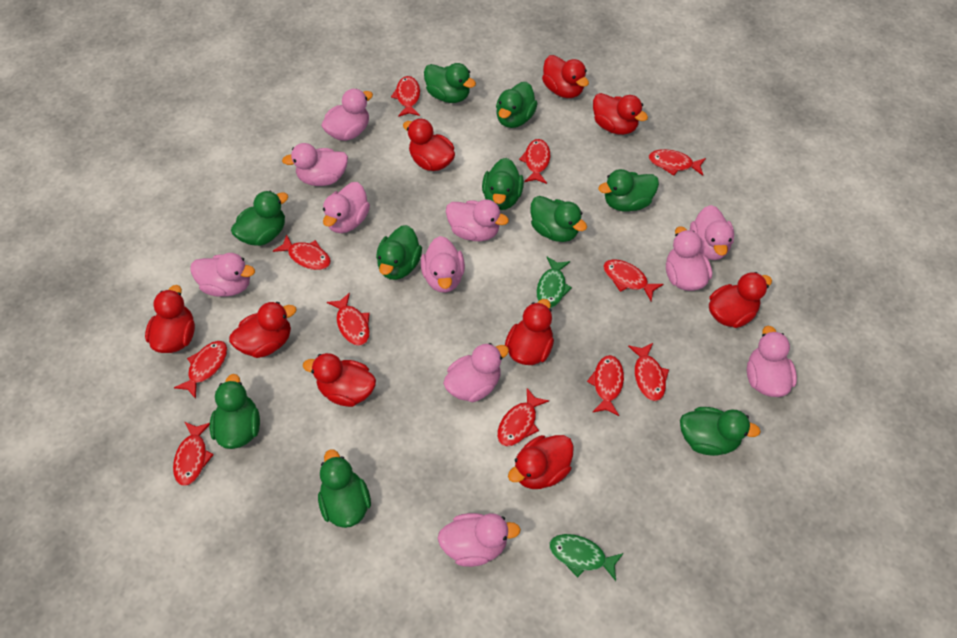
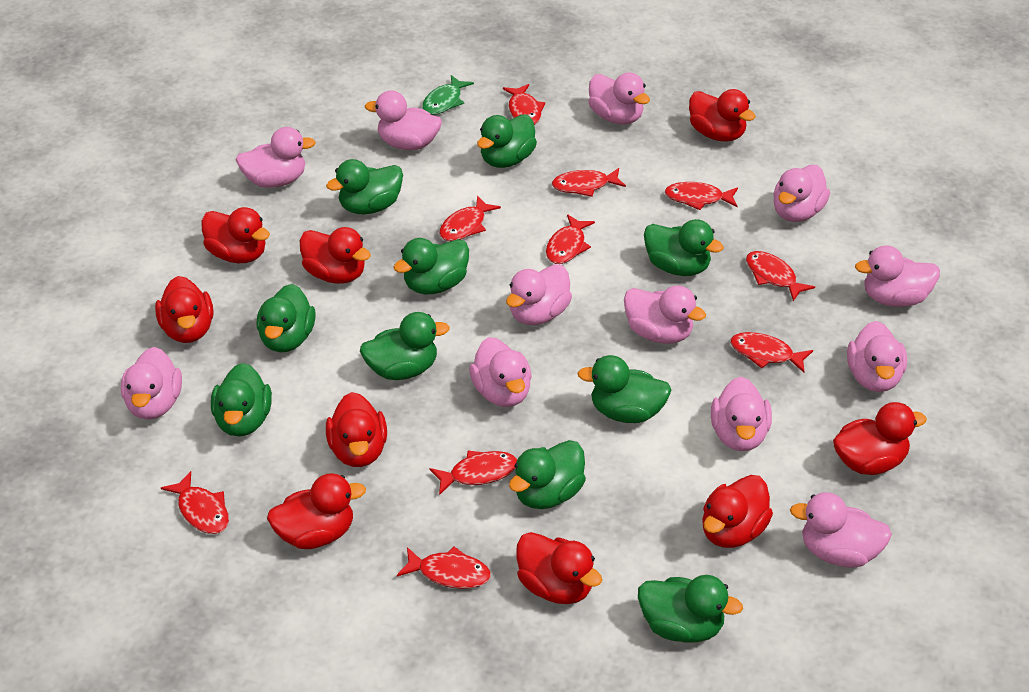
green fish: 2 -> 1
pink duck: 11 -> 12
red fish: 11 -> 10

